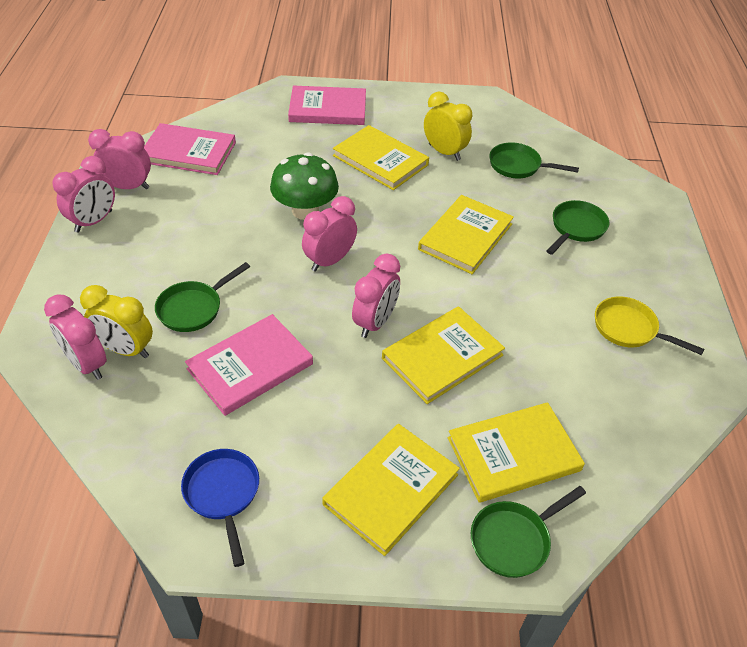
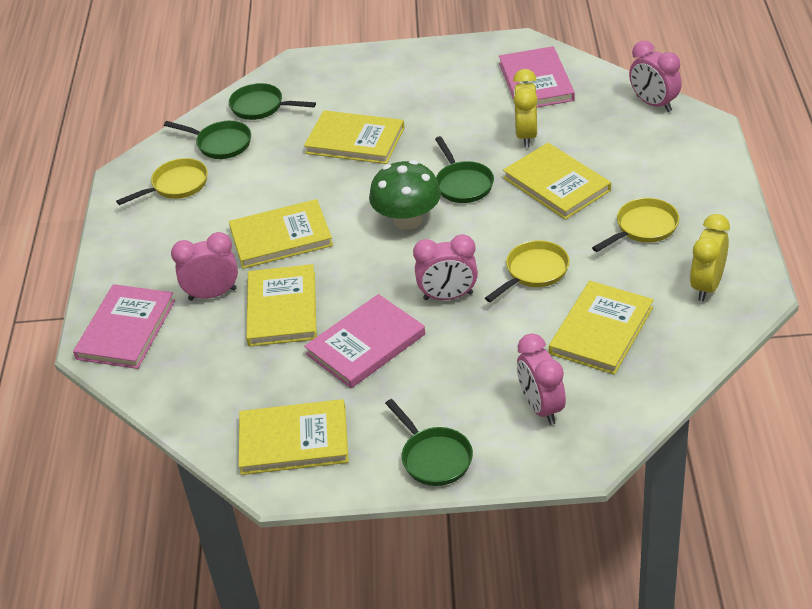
blue pan: 1 -> 0
pink clock: 5 -> 4
yellow book: 5 -> 6
yellow pan: 1 -> 3

